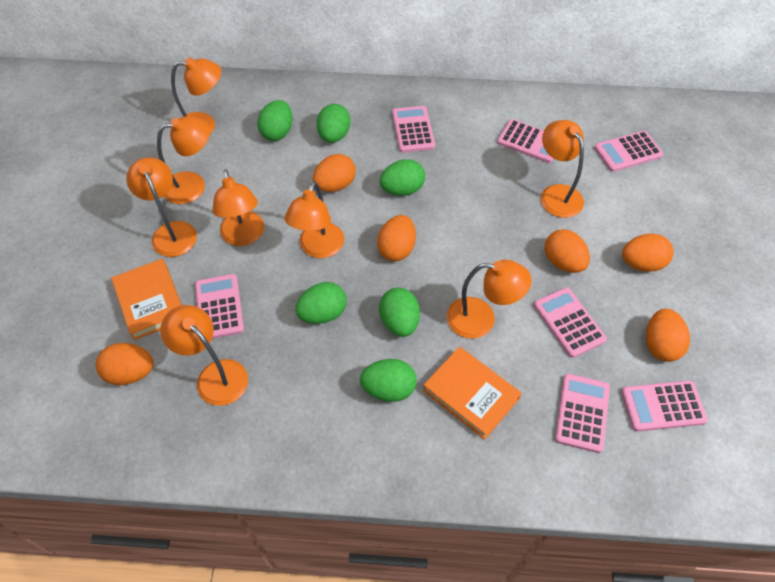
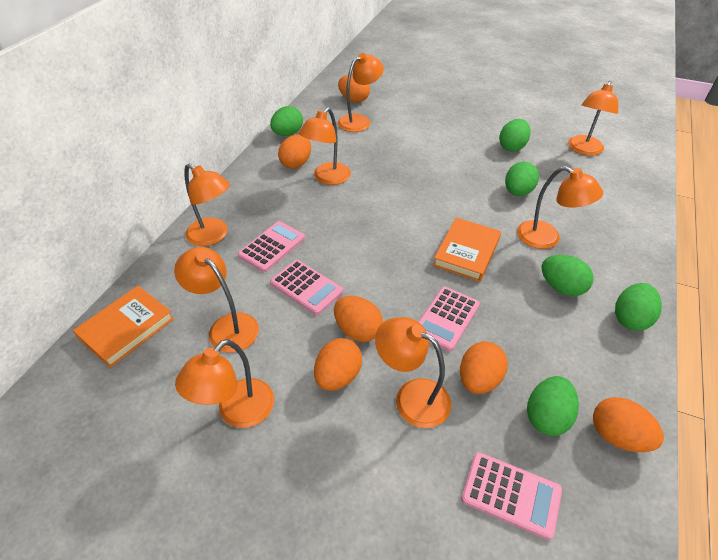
pink calculator: 7 -> 4

